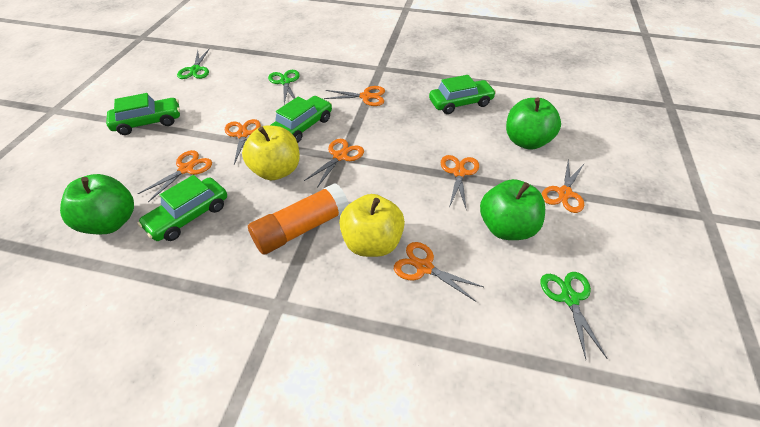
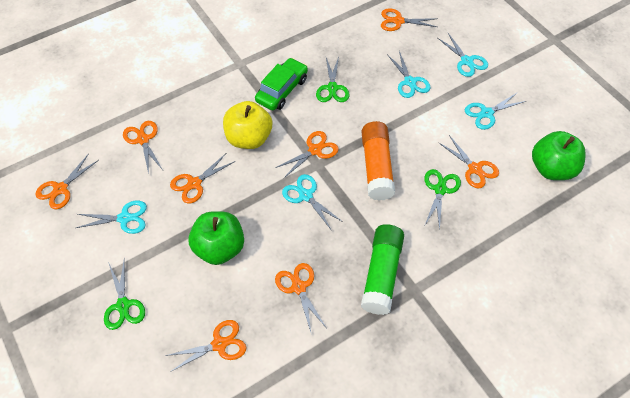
green apple: 3 -> 2
green car: 4 -> 1
green glue stick: 0 -> 1
orange scissors: 7 -> 8
turquoise scissors: 0 -> 5
yellow apple: 2 -> 1

